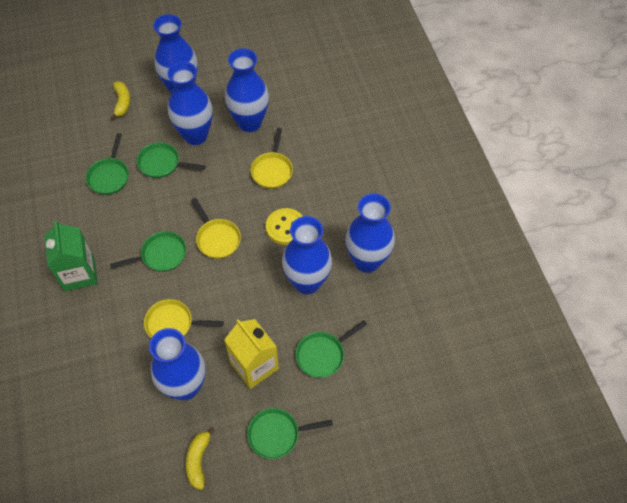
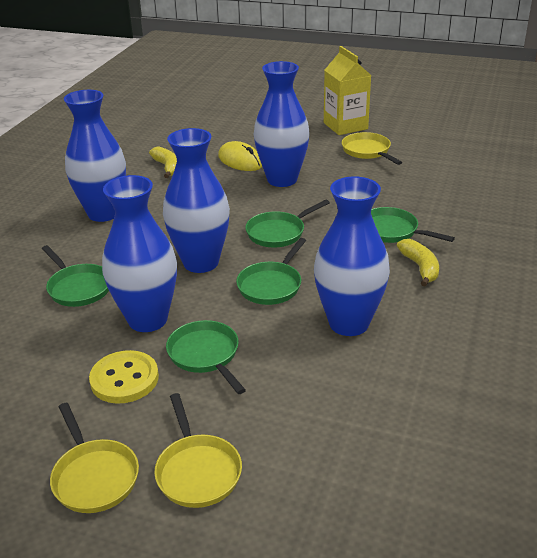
blue vase: 6 -> 5
green carton: 1 -> 0
yellow mouse: 0 -> 1

